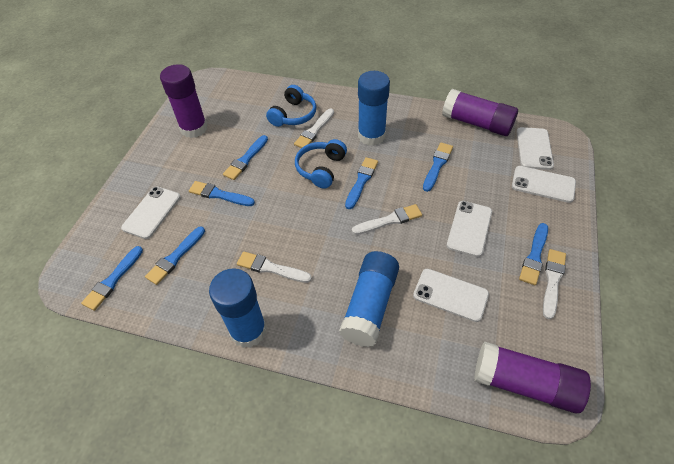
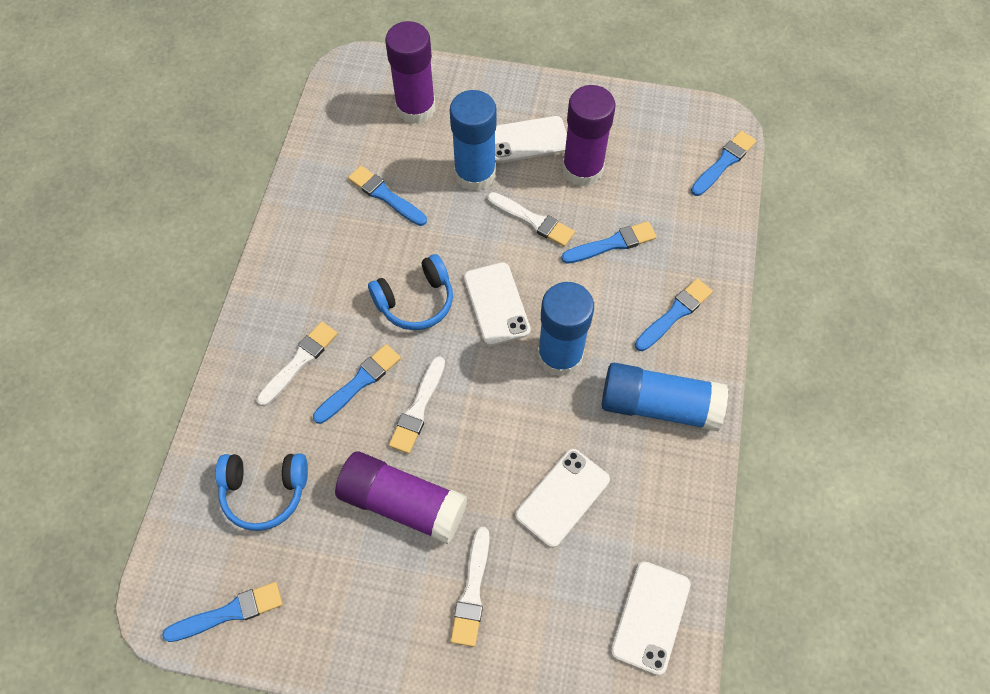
blue brush: 7 -> 6
white phone: 5 -> 4

